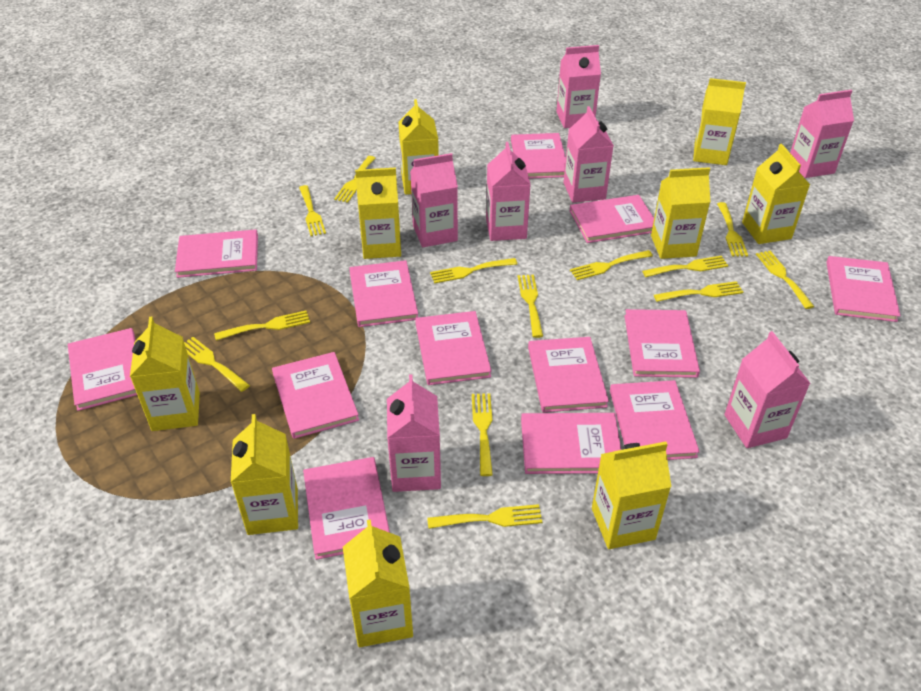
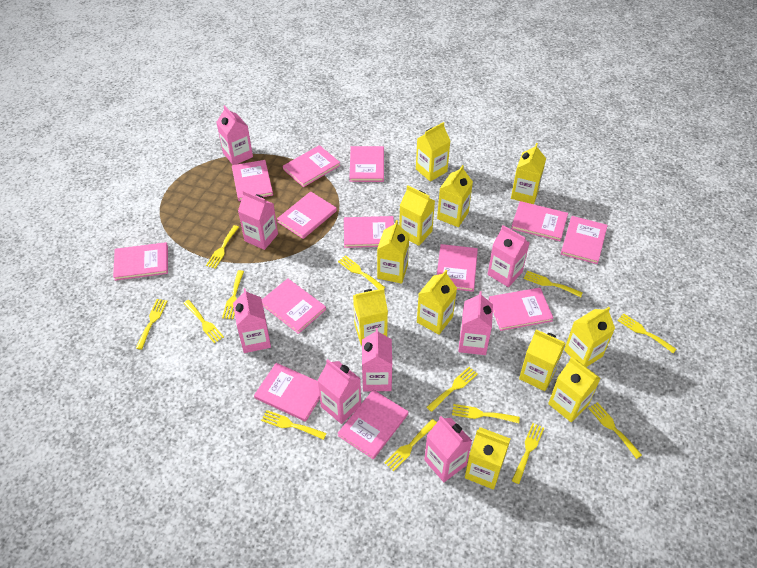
pink carton: 7 -> 8
yellow carton: 9 -> 11

